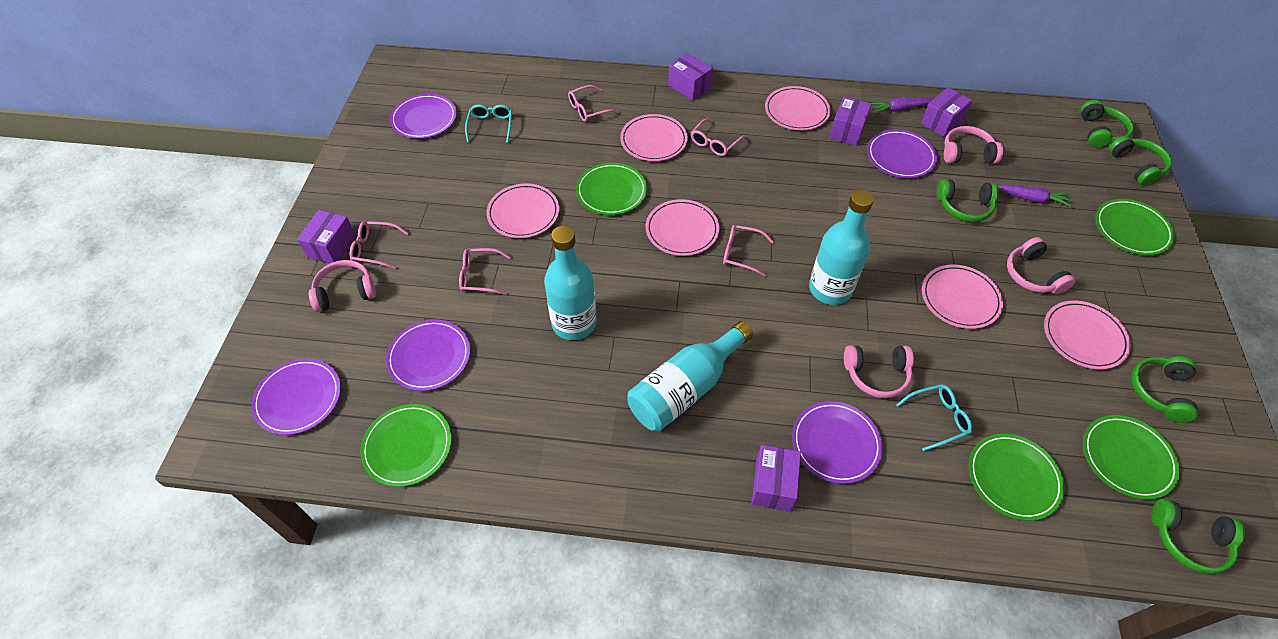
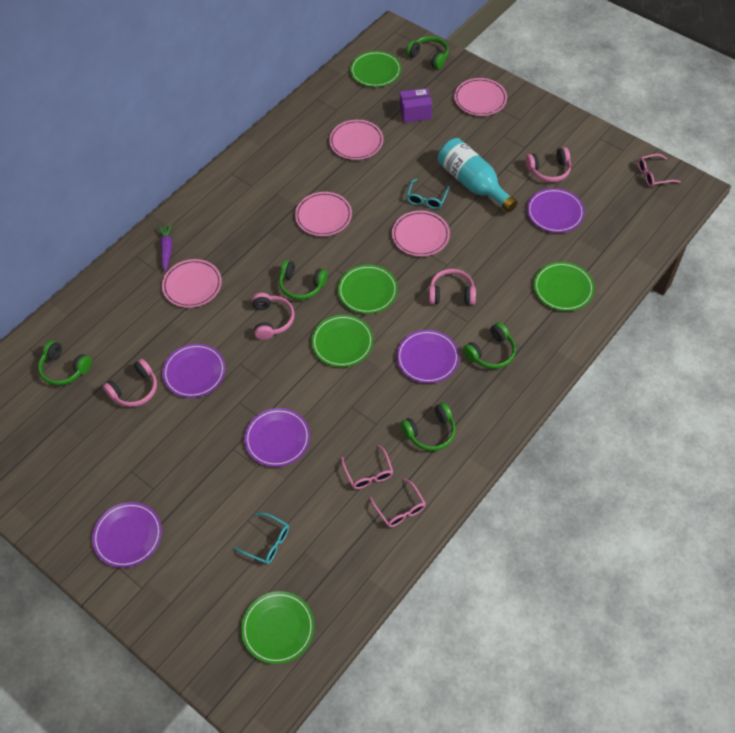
pink glasses: 5 -> 3
pink plate: 6 -> 5
purple box: 5 -> 1
purple carrot: 2 -> 1
turquoise bottle: 3 -> 1

